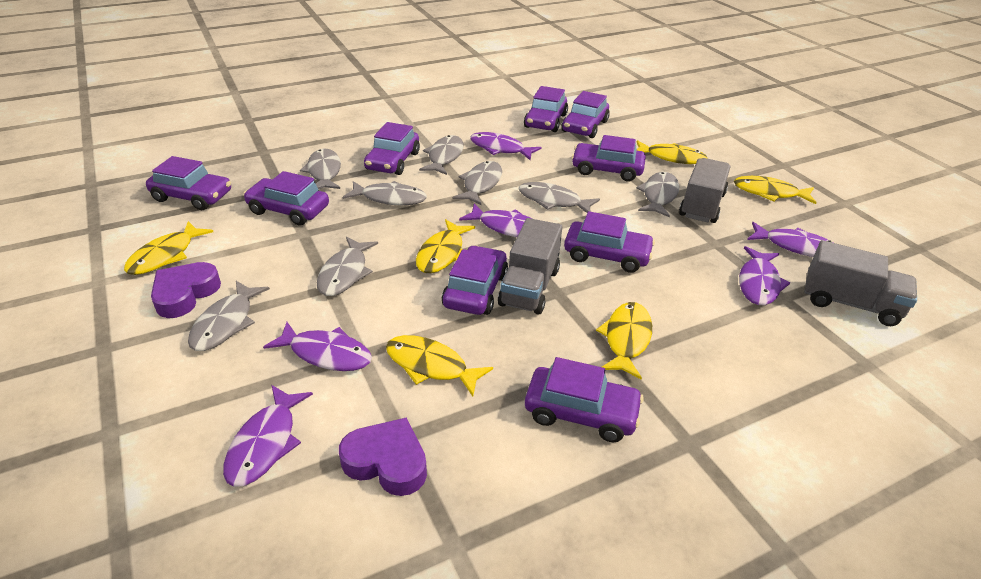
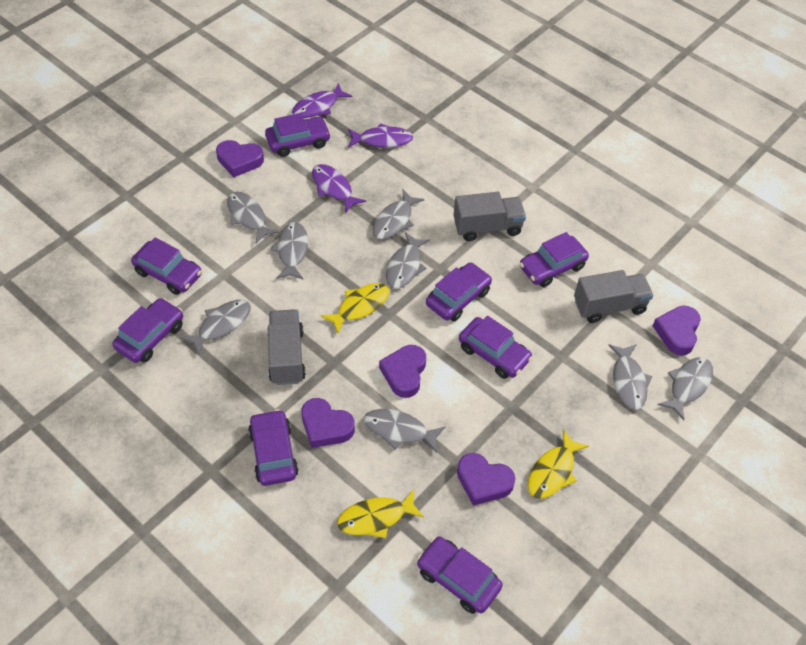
purple car: 9 -> 8
purple fish: 6 -> 3
purple heart: 2 -> 5
yellow fish: 6 -> 3

